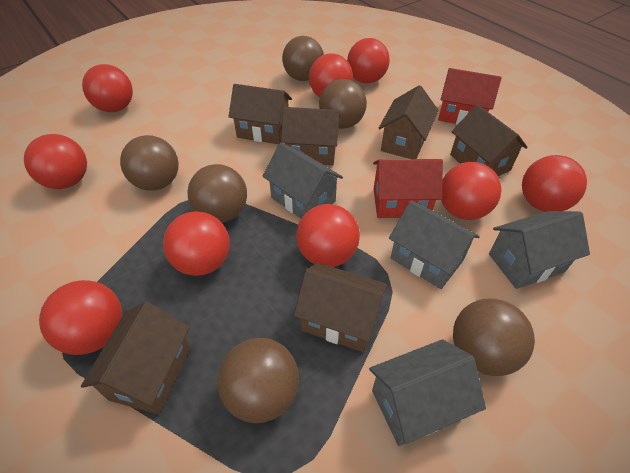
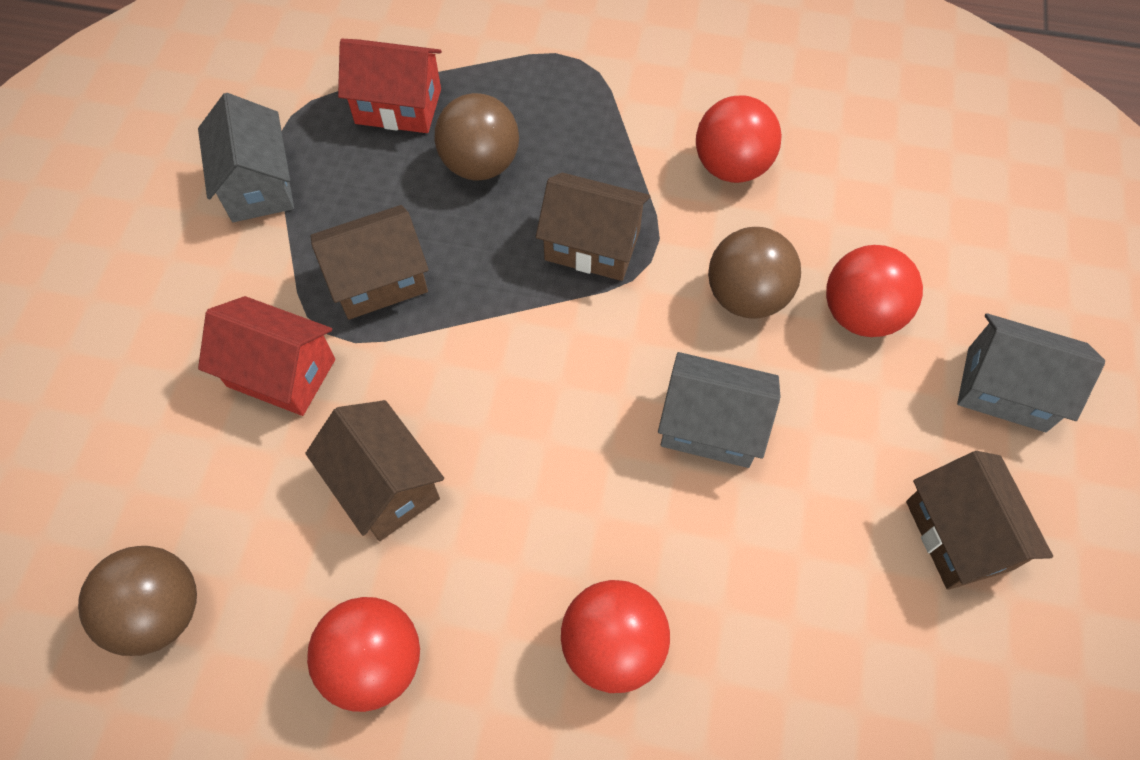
brown ball: 6 -> 3
brown house: 6 -> 4
grey house: 4 -> 3
red ball: 9 -> 4

